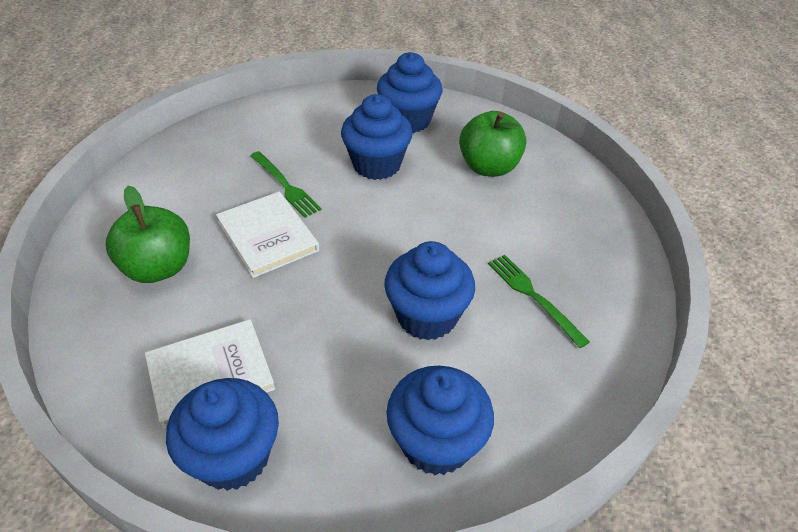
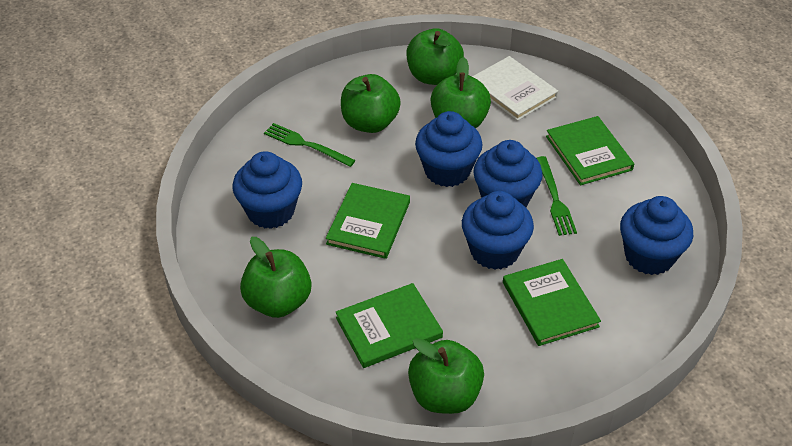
green apple: 2 -> 5
green book: 0 -> 4
white book: 2 -> 1

